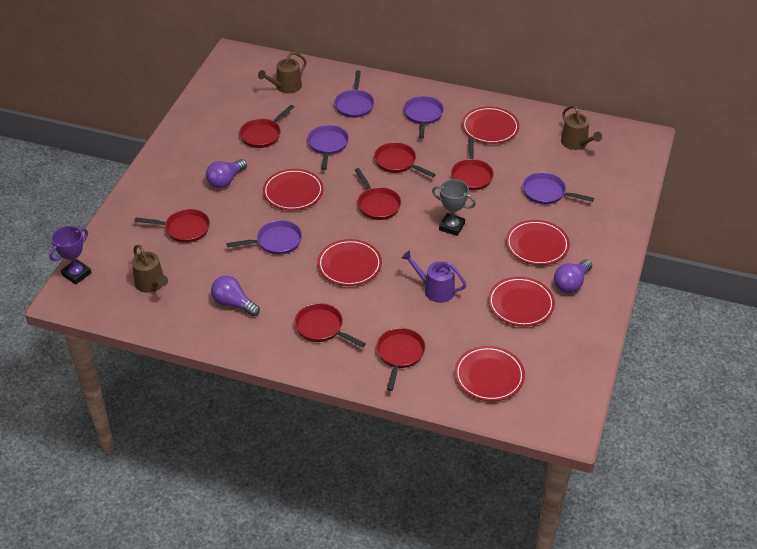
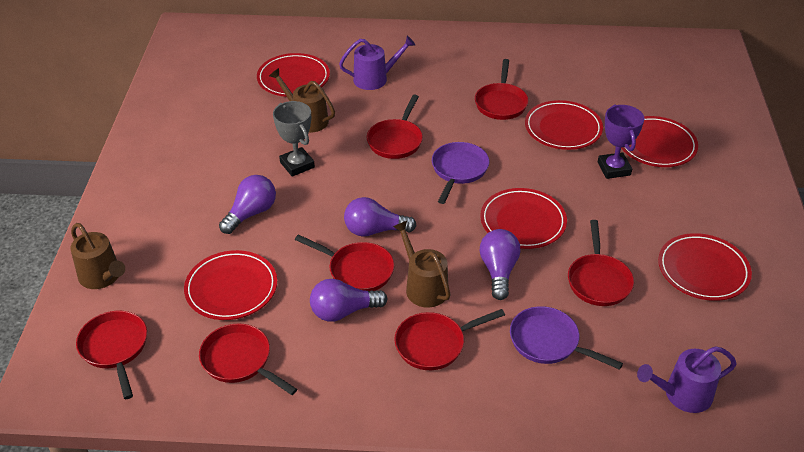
purple light bulb: 3 -> 4
purple pan: 5 -> 2
purple watering can: 1 -> 2

